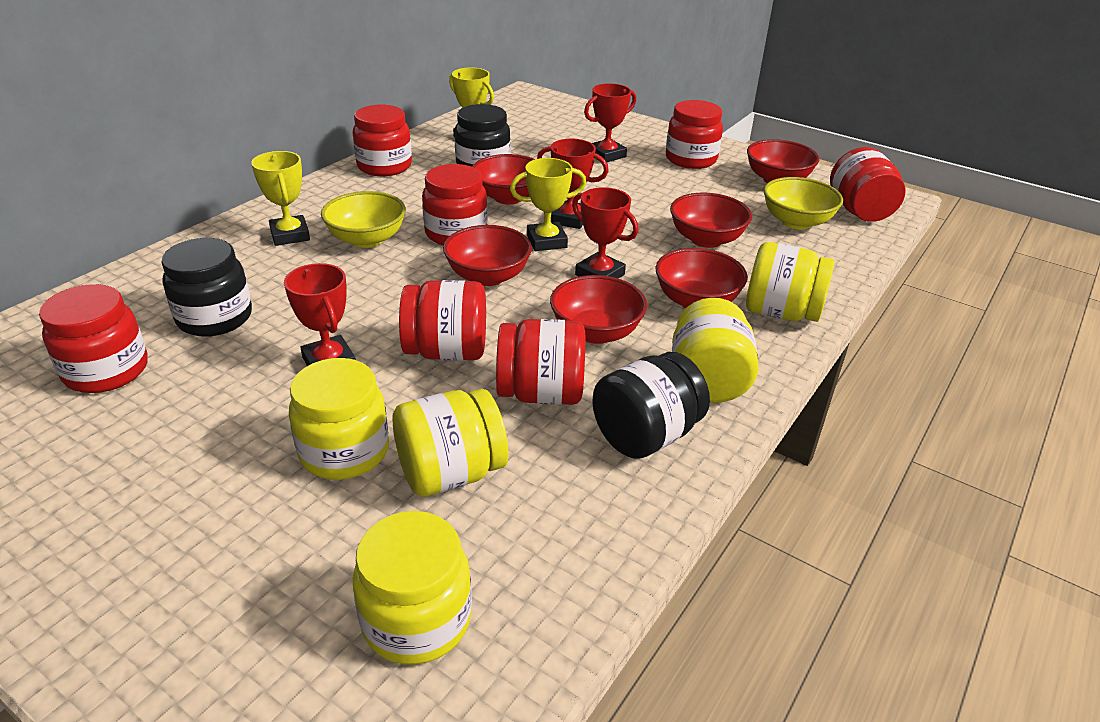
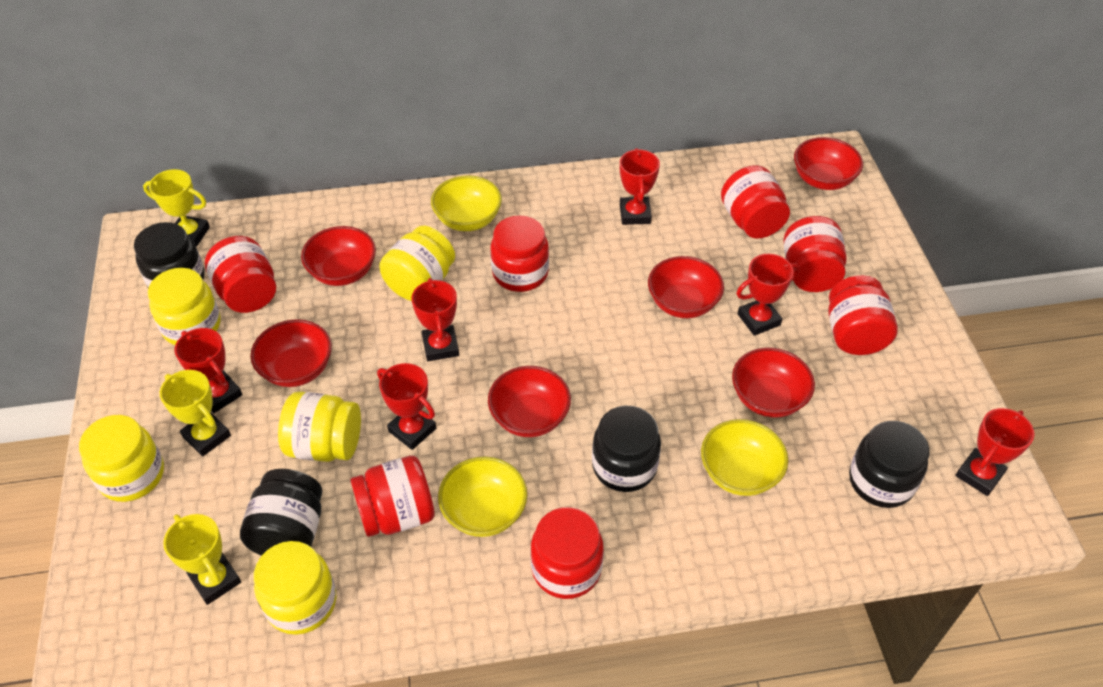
black jar: 3 -> 4
red trophy: 4 -> 6
yellow bowl: 2 -> 3

